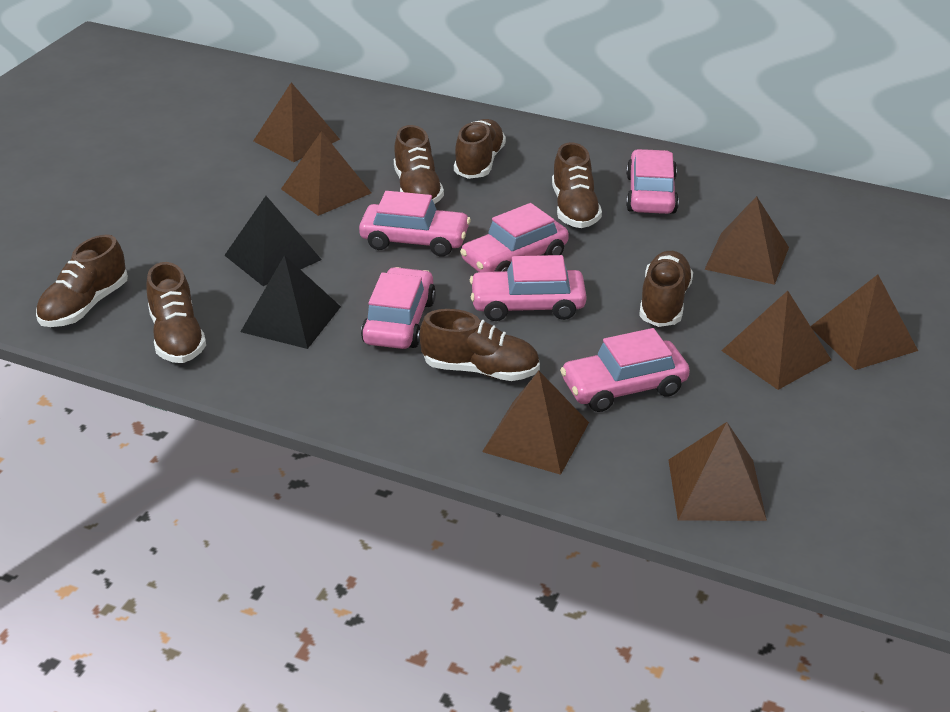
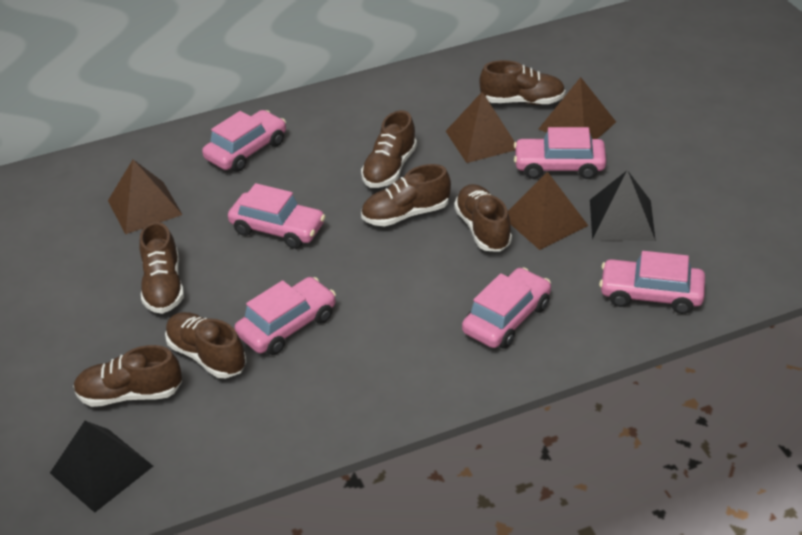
brown pyramid: 7 -> 4

